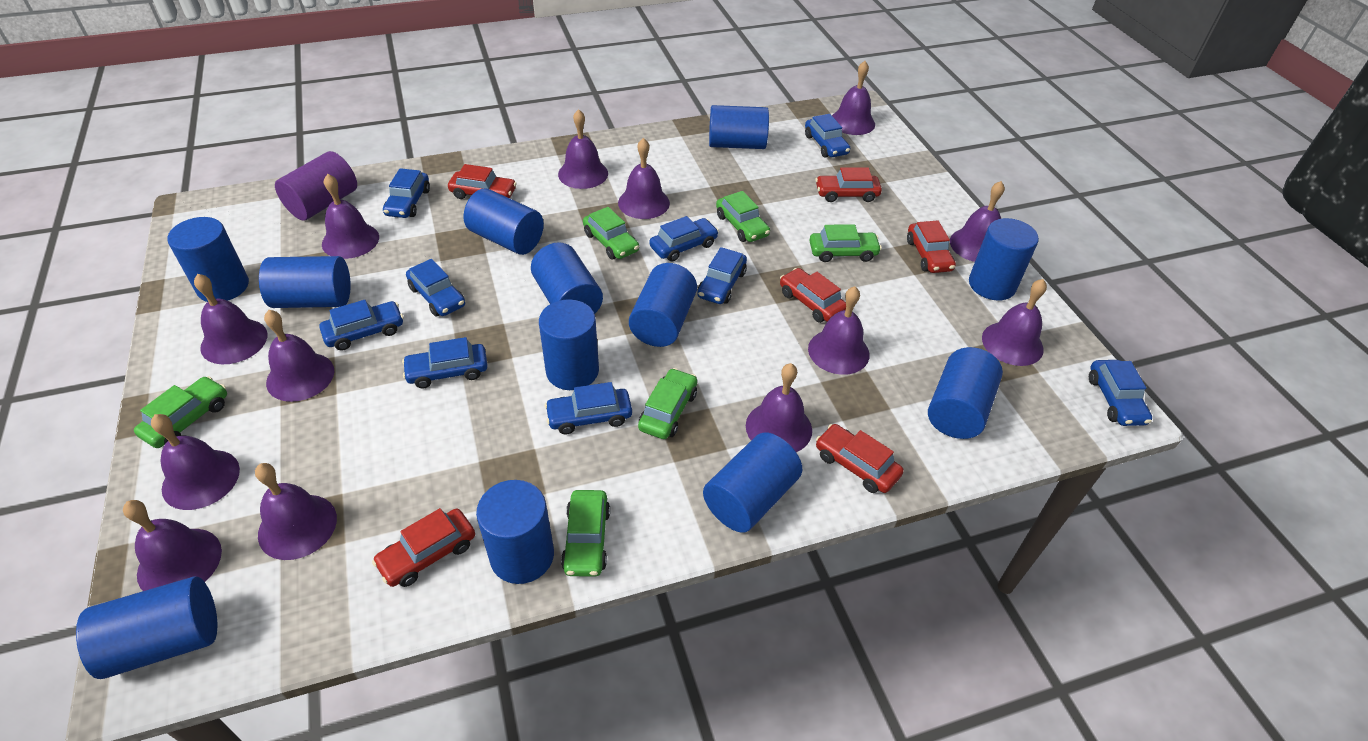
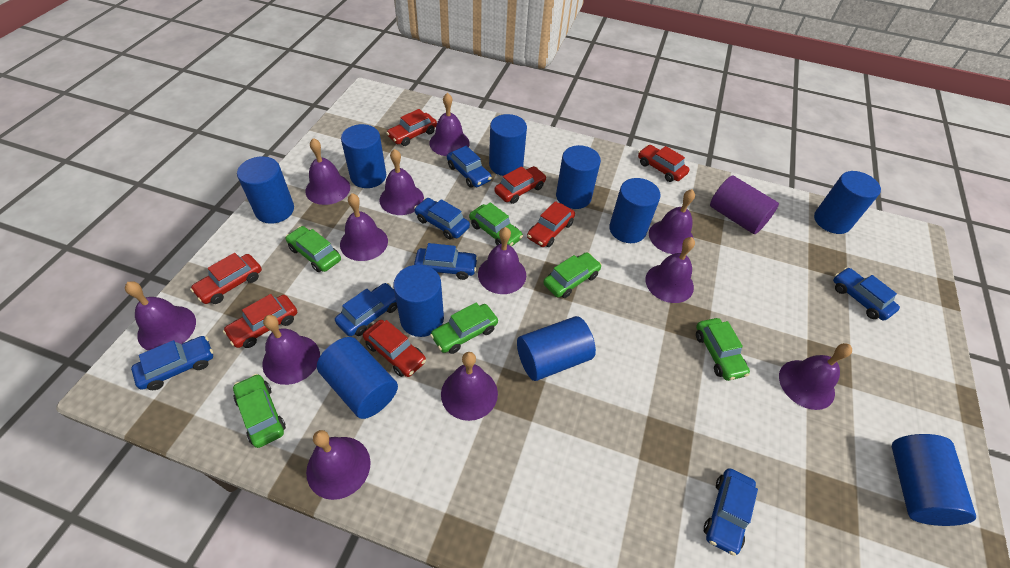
blue car: 9 -> 7
blue cylinder: 12 -> 10
purple bell: 13 -> 12
red car: 6 -> 7

